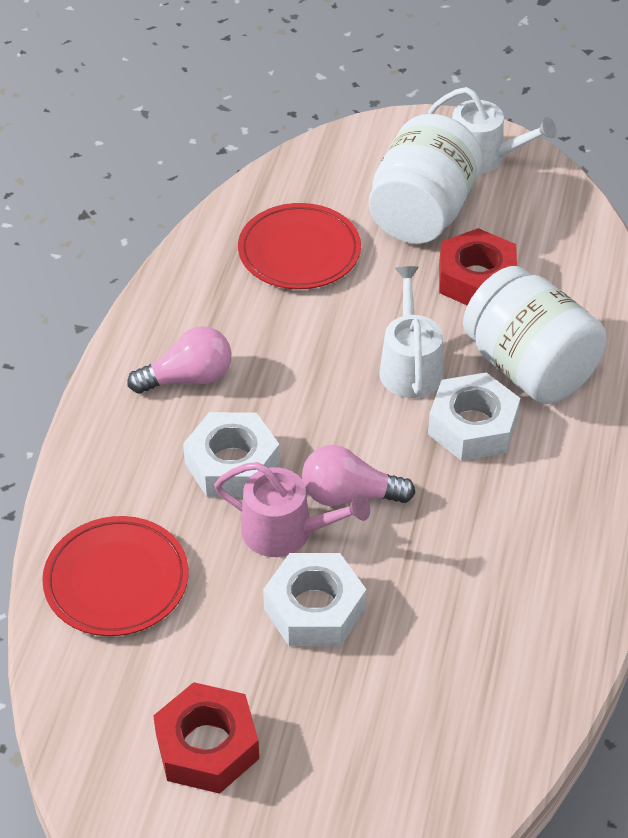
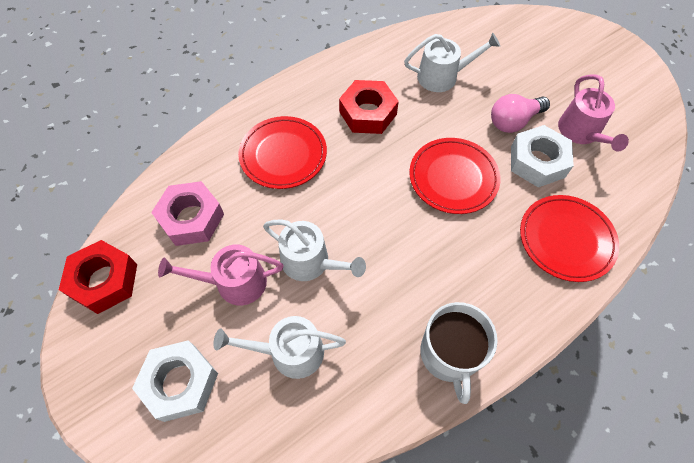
pink light bulb: 2 -> 1
pink nut: 0 -> 1
pink watering can: 1 -> 2
red plate: 2 -> 3
white jar: 2 -> 0
white mug: 0 -> 1
white nut: 3 -> 2
white watering can: 2 -> 3

